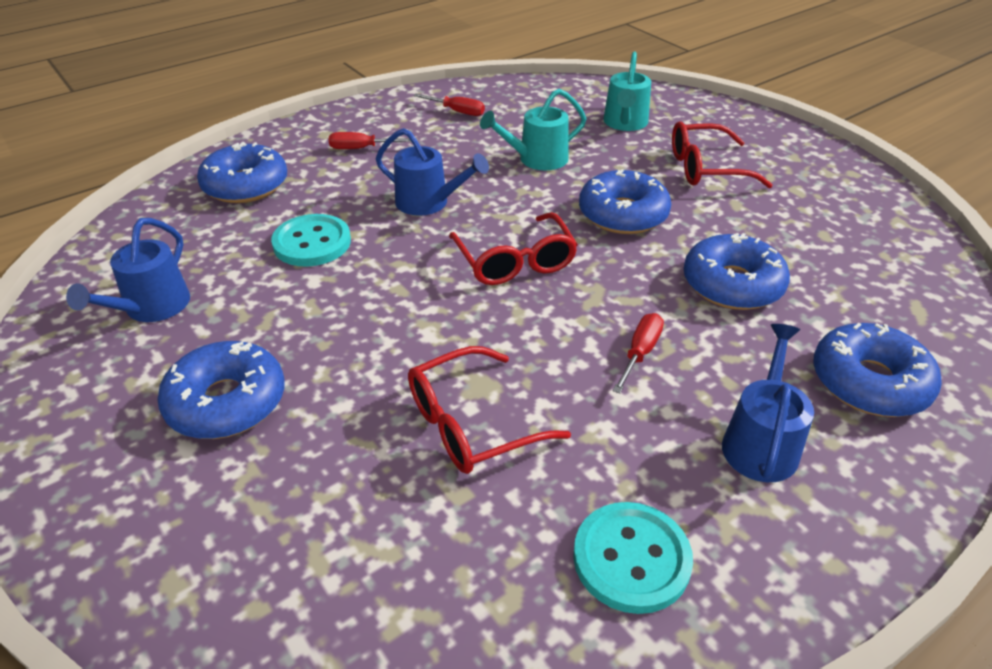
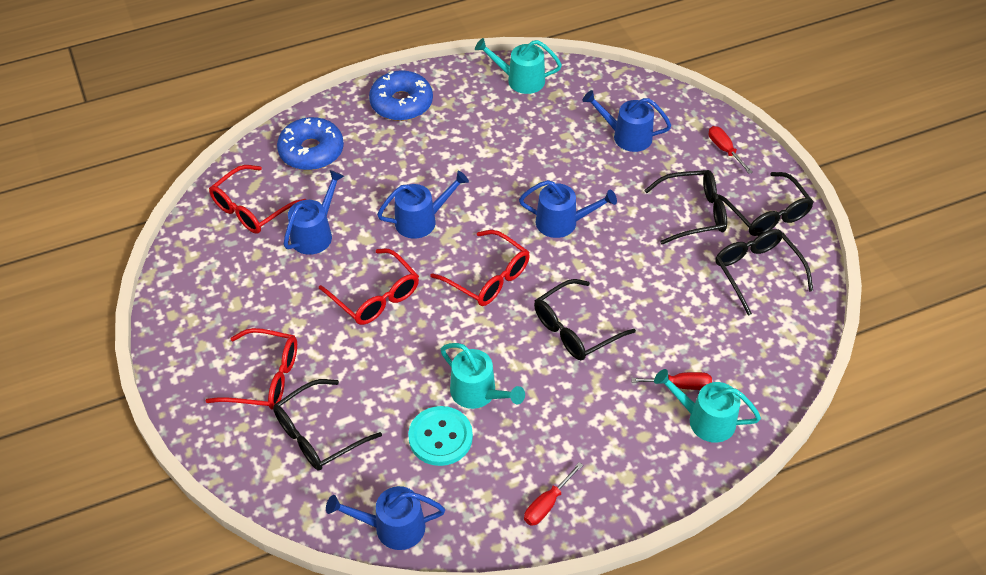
black glasses: 0 -> 5
blue donut: 5 -> 2
blue watering can: 3 -> 5
red glasses: 3 -> 4
turquoise button: 2 -> 1
turquoise watering can: 2 -> 3

